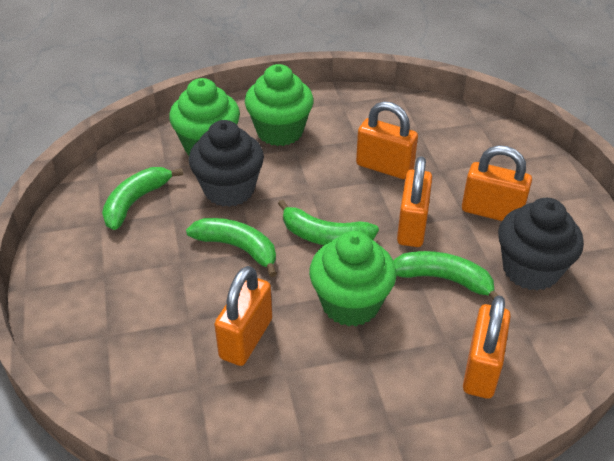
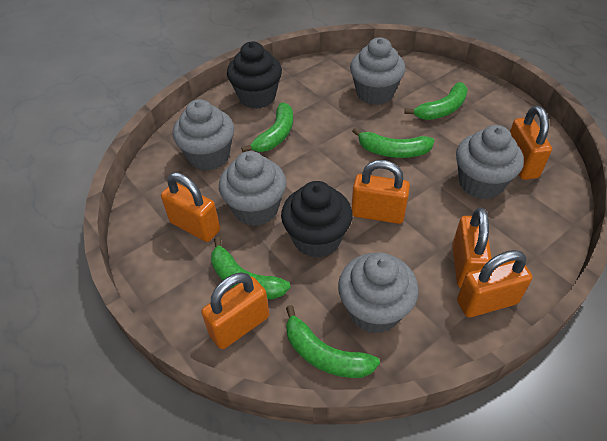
green banana: 4 -> 5
green cupcake: 3 -> 0
grey cupcake: 0 -> 5
orange padlock: 5 -> 6

